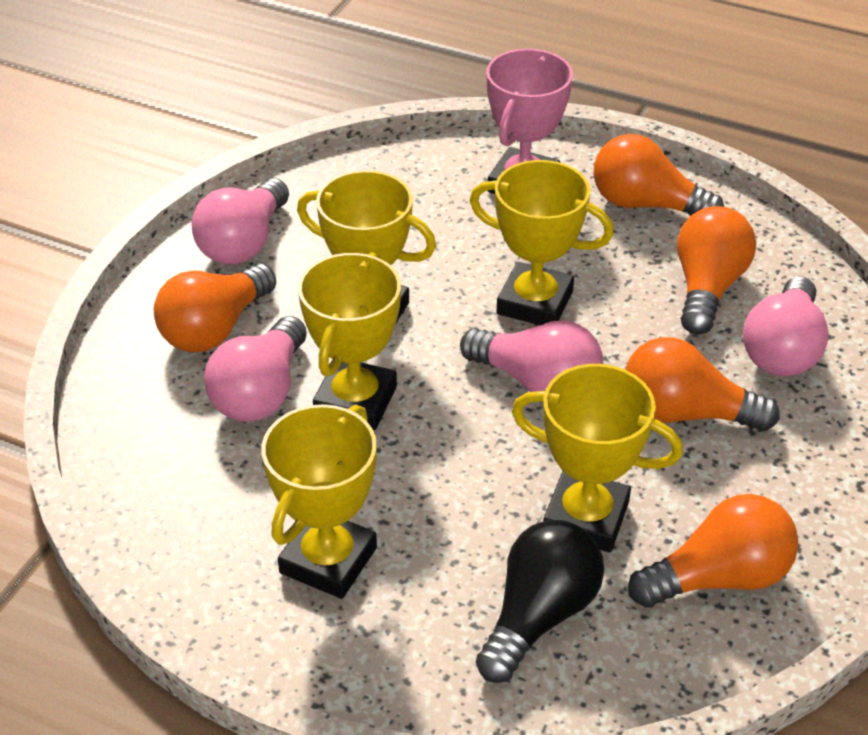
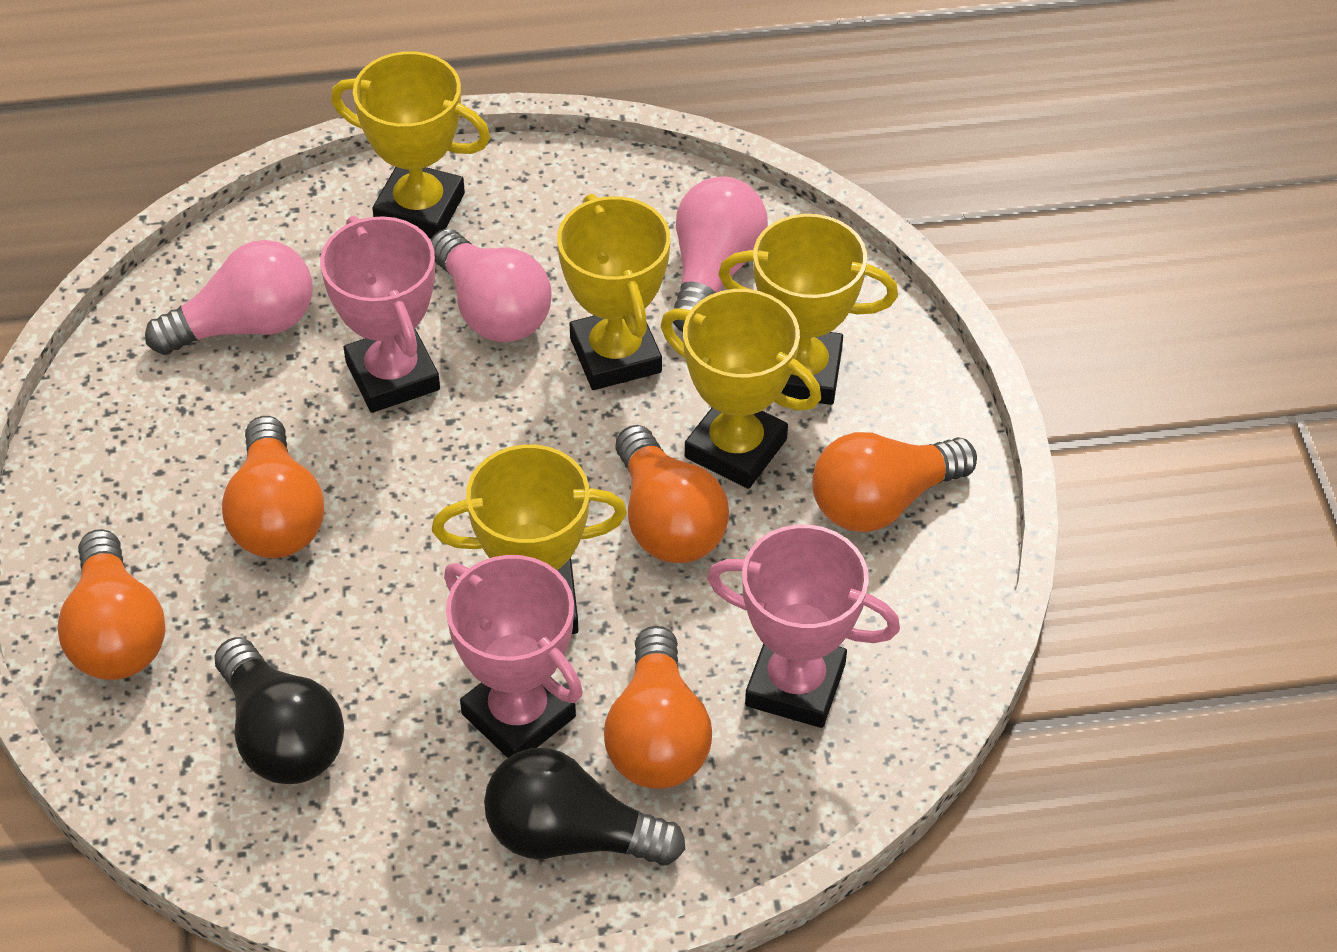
black light bulb: 1 -> 2
pink light bulb: 4 -> 3
pink trophy: 1 -> 3

